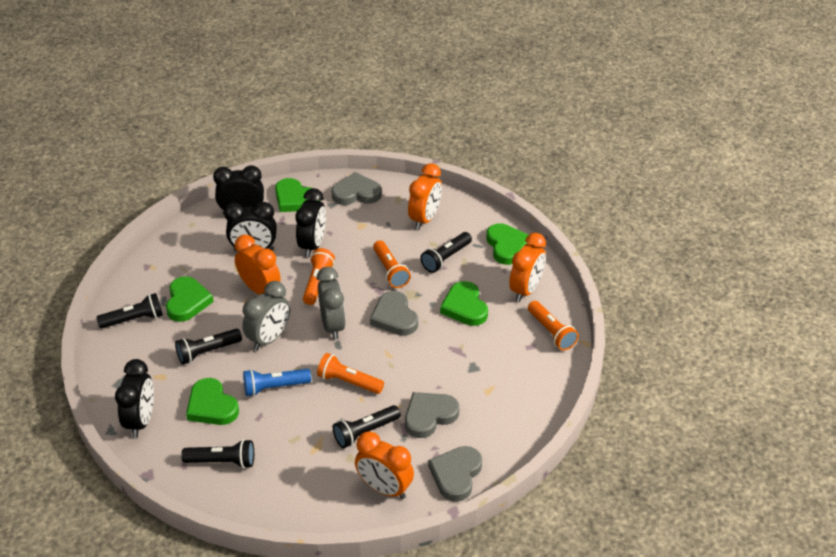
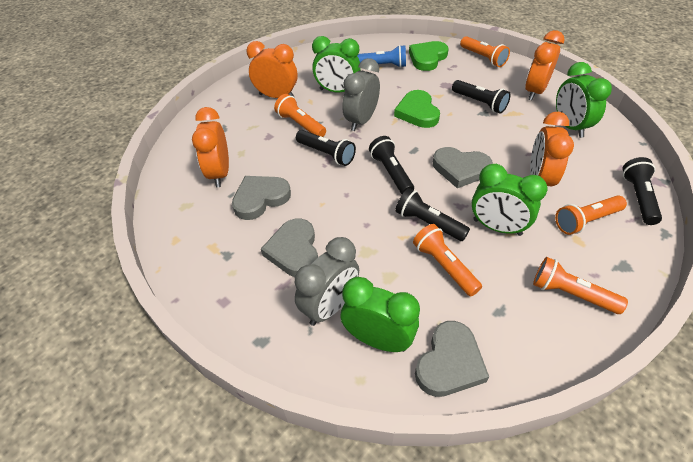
black clock: 4 -> 0
green clock: 0 -> 4
green heart: 5 -> 2
orange flashlight: 4 -> 5

